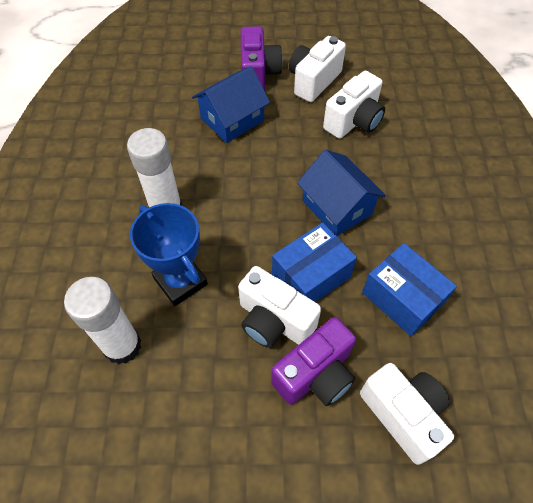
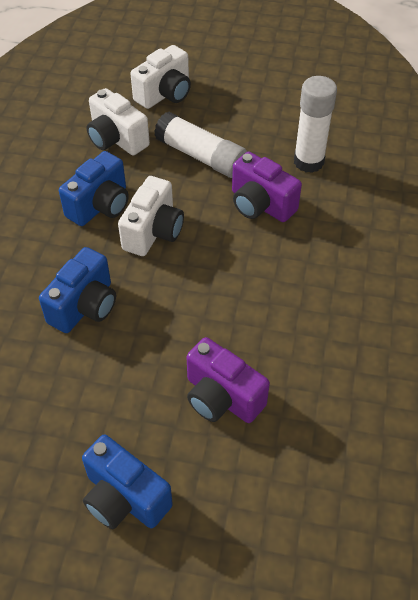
blue box: 2 -> 0
blue camera: 0 -> 3
blue house: 2 -> 0
blue trophy: 1 -> 0
white camera: 4 -> 3

